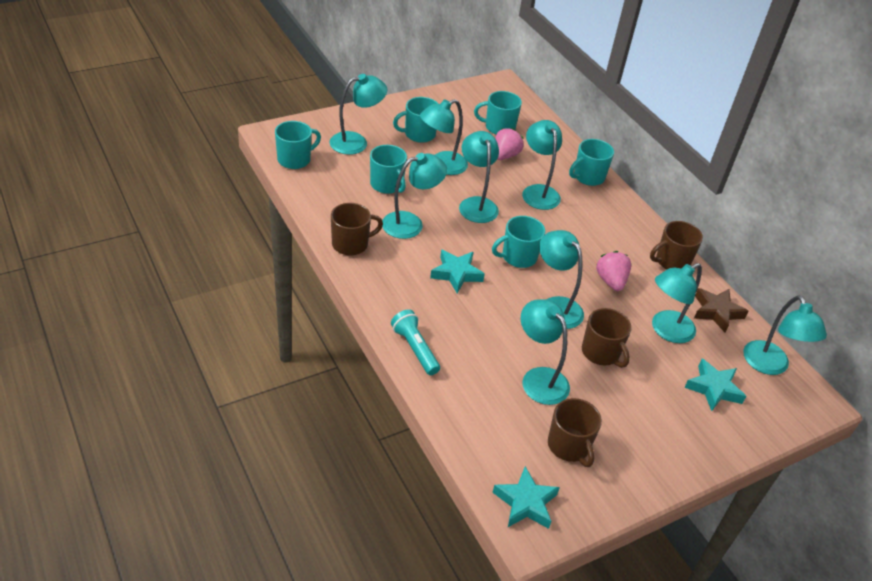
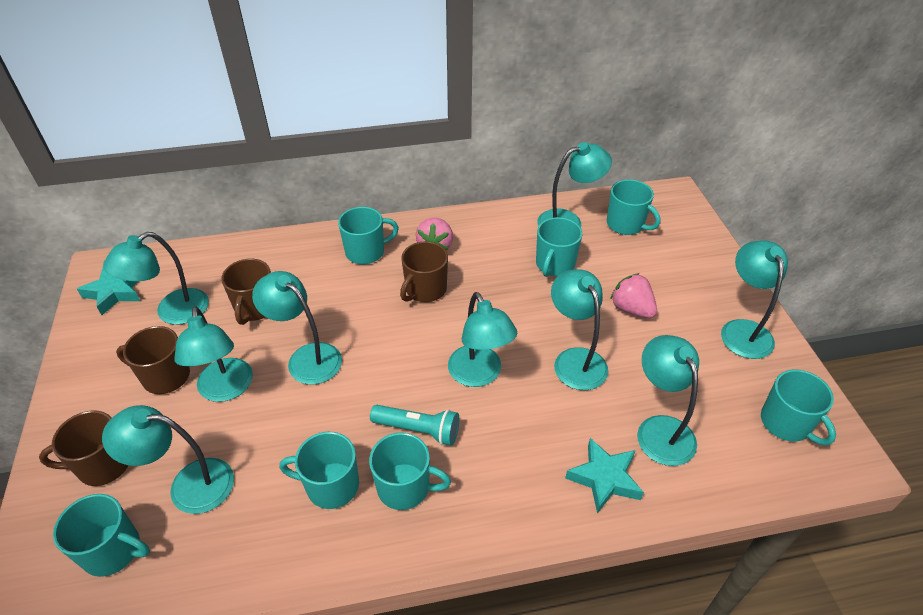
brown star: 1 -> 0
turquoise mug: 6 -> 7
turquoise star: 3 -> 2

